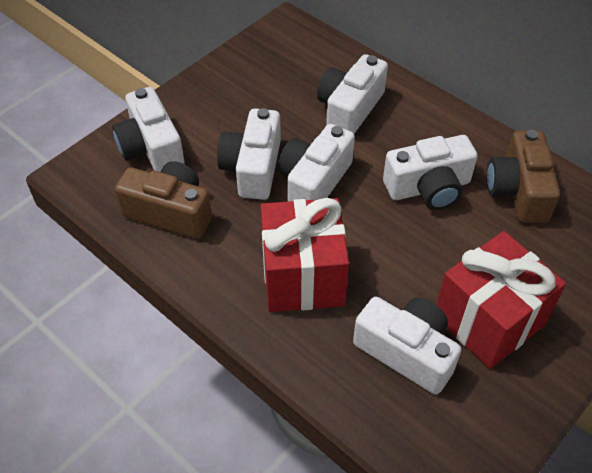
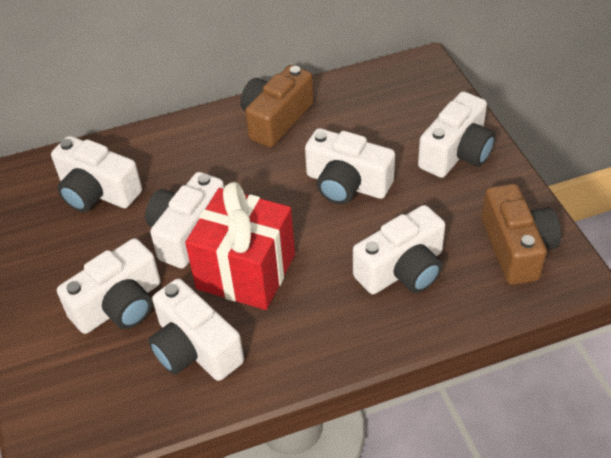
red gift: 2 -> 1
white camera: 6 -> 7

